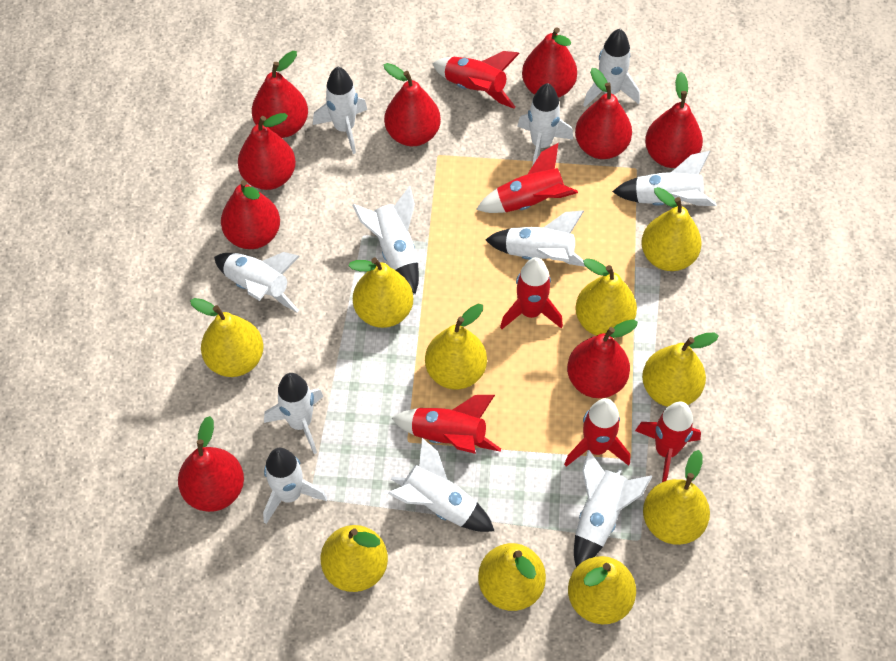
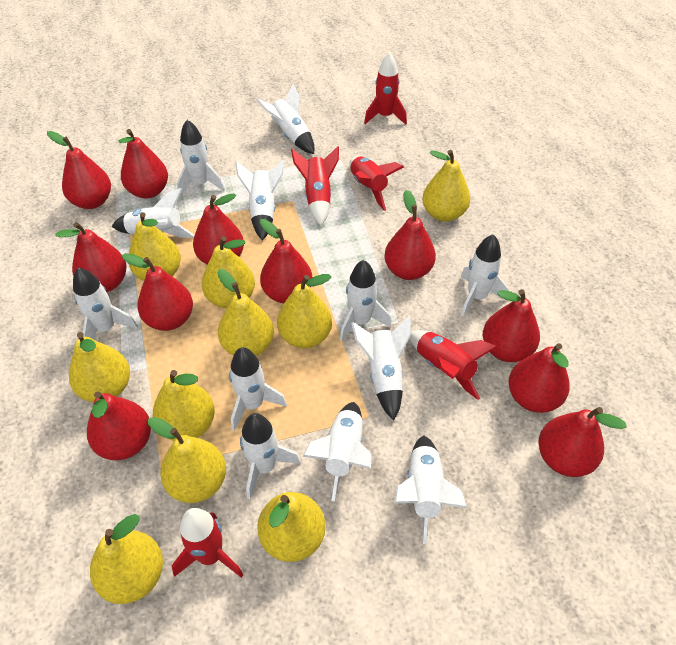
red pear: 9 -> 11
red rocket: 6 -> 5
white rocket: 11 -> 12

